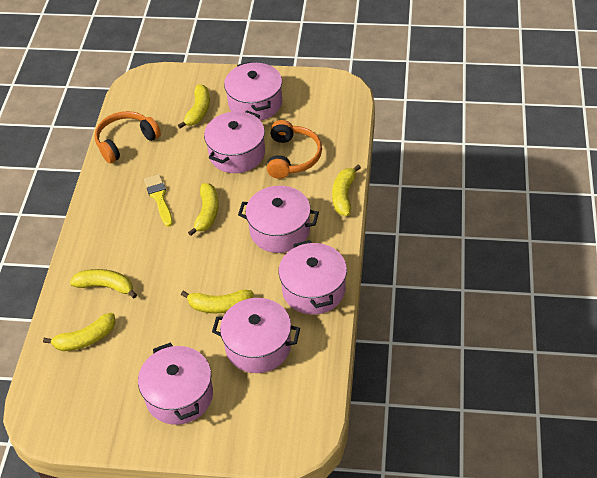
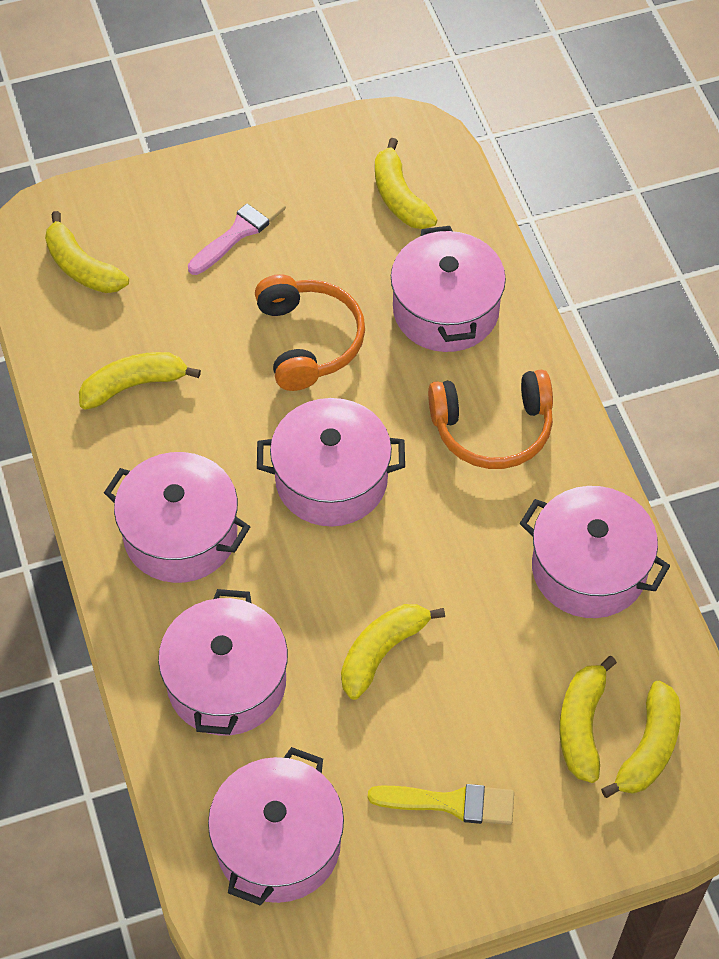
pink brush: 0 -> 1

